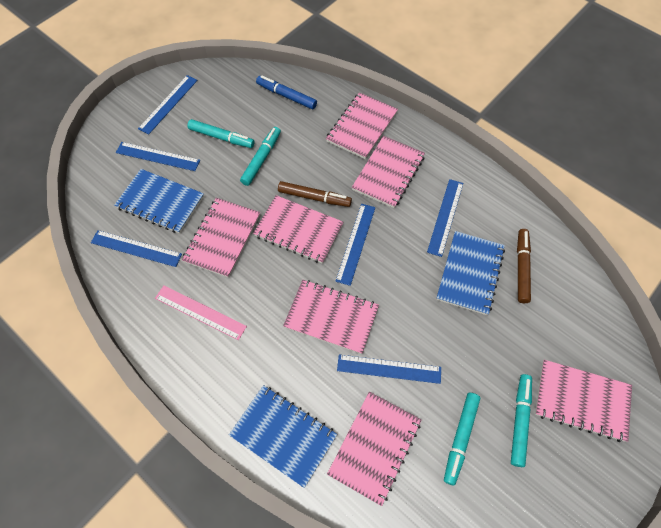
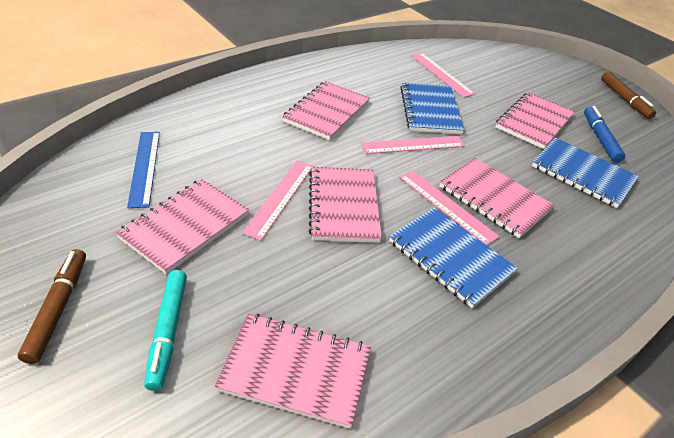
blue ruler: 6 -> 1
pink notebook: 7 -> 6
pink ruler: 1 -> 4
turquoise marker: 4 -> 1

